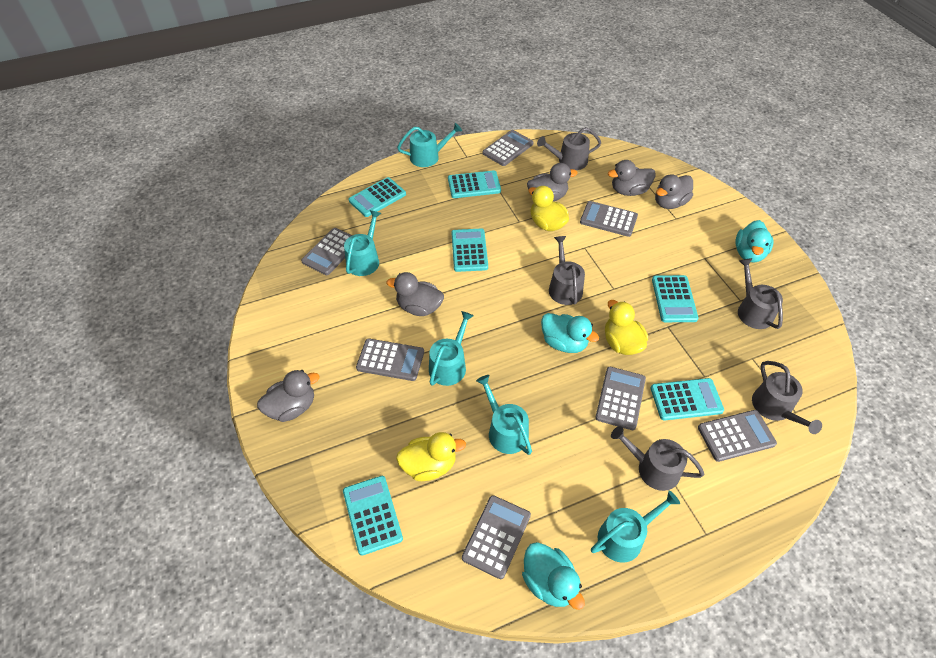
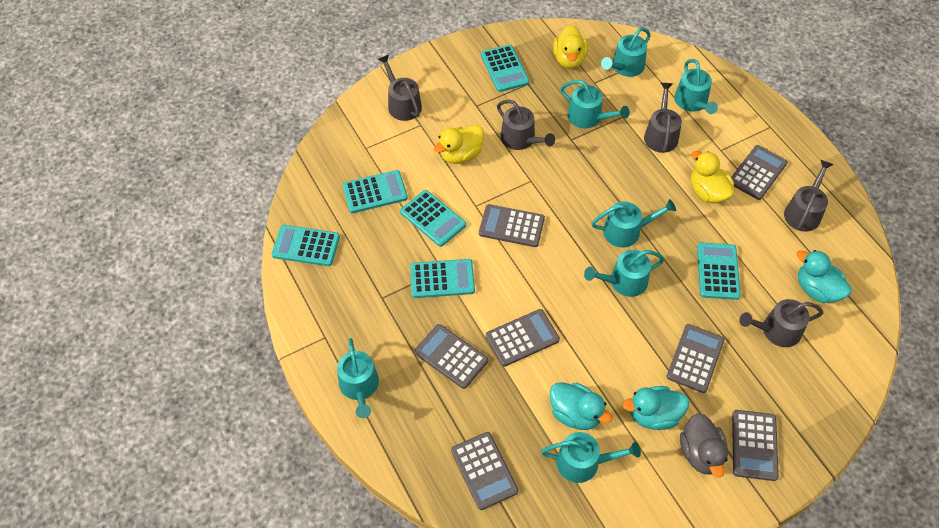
grey duck: 5 -> 1
turquoise watering can: 5 -> 7

